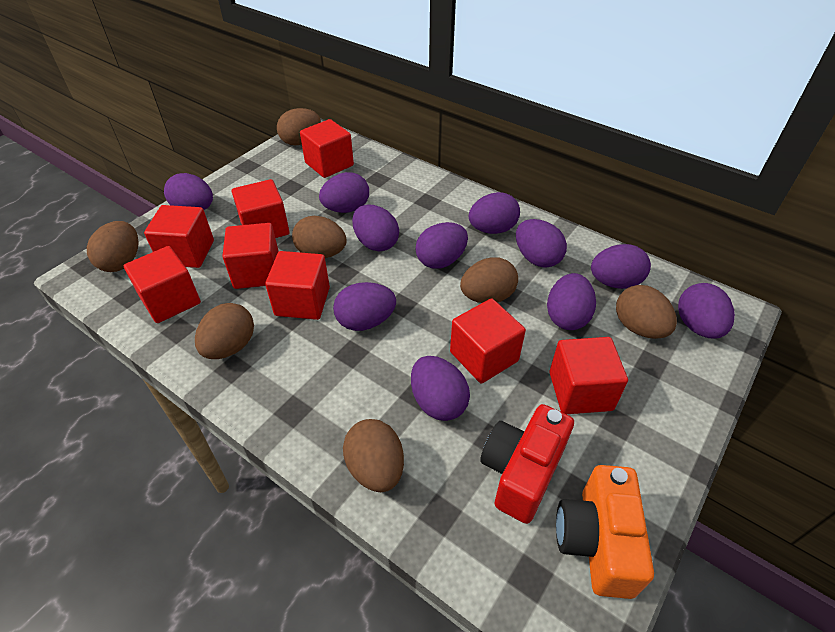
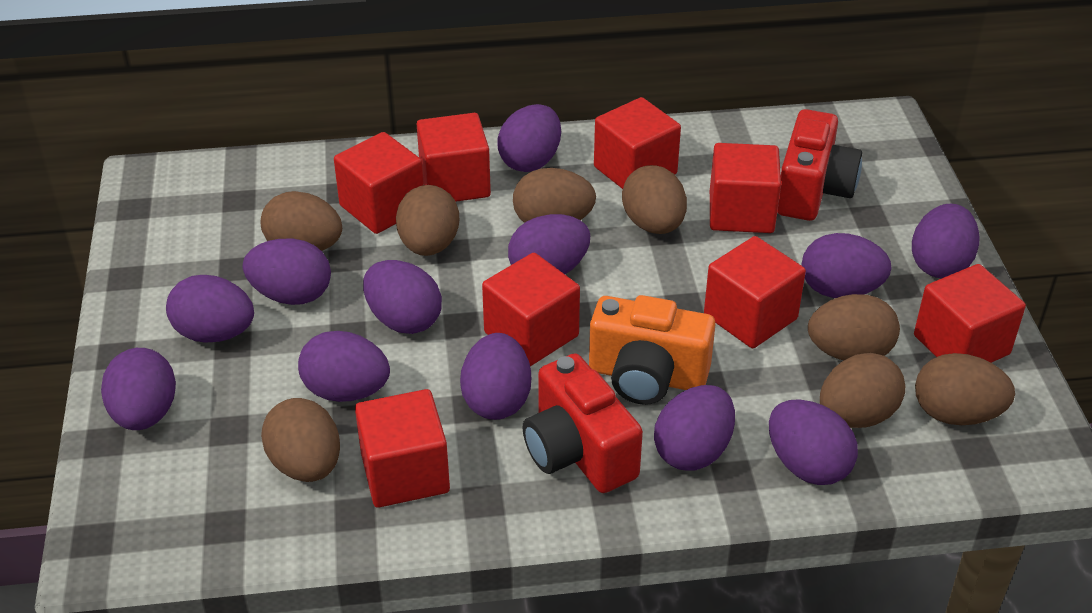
brown egg: 7 -> 8
purple egg: 11 -> 12
red camera: 1 -> 2

